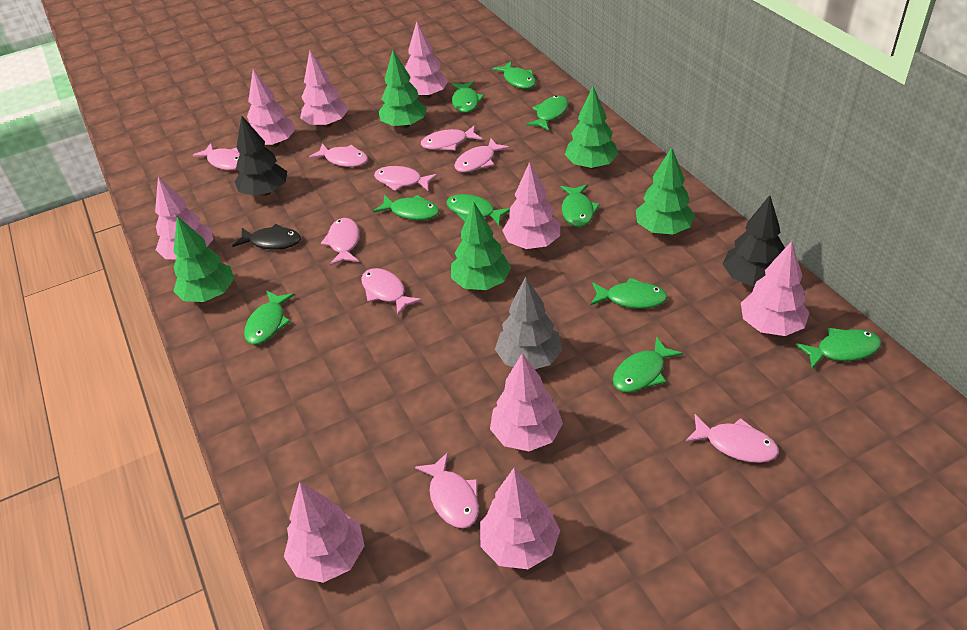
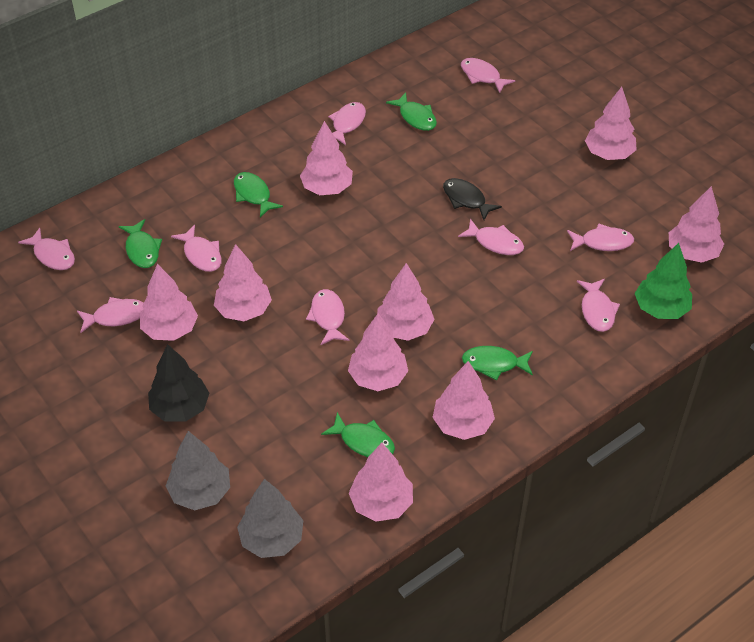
black tree: 2 -> 1
green fish: 10 -> 5
green tree: 5 -> 1
grey tree: 1 -> 2

